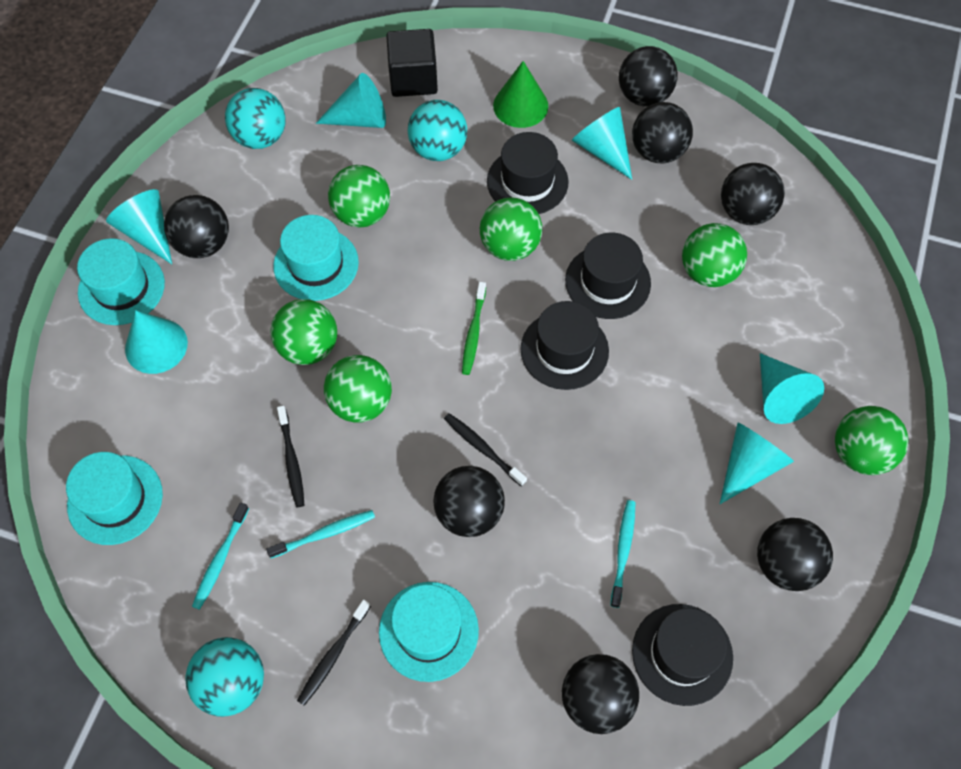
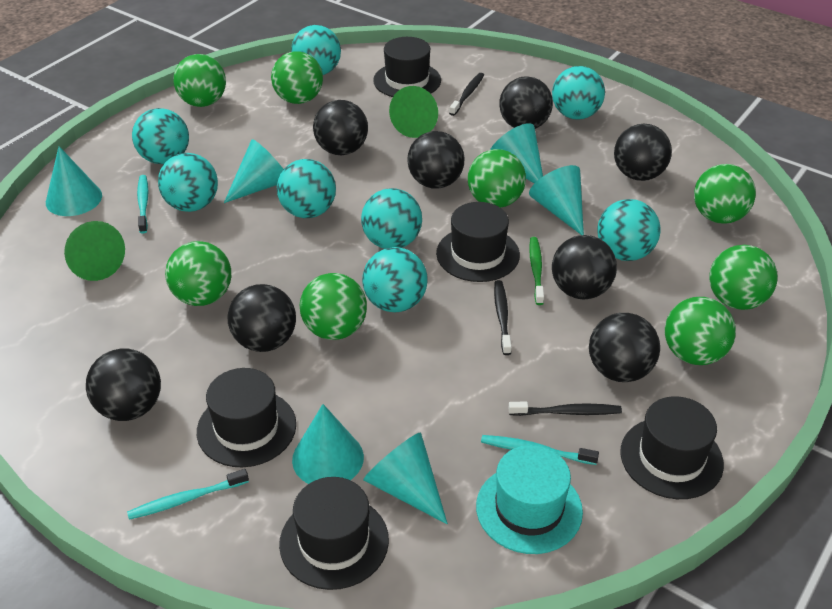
black ball: 7 -> 8
black cube: 1 -> 0
black hat: 4 -> 5
green ball: 6 -> 8
green cone: 1 -> 2
turquoise ball: 3 -> 8
turquoise hat: 4 -> 1

